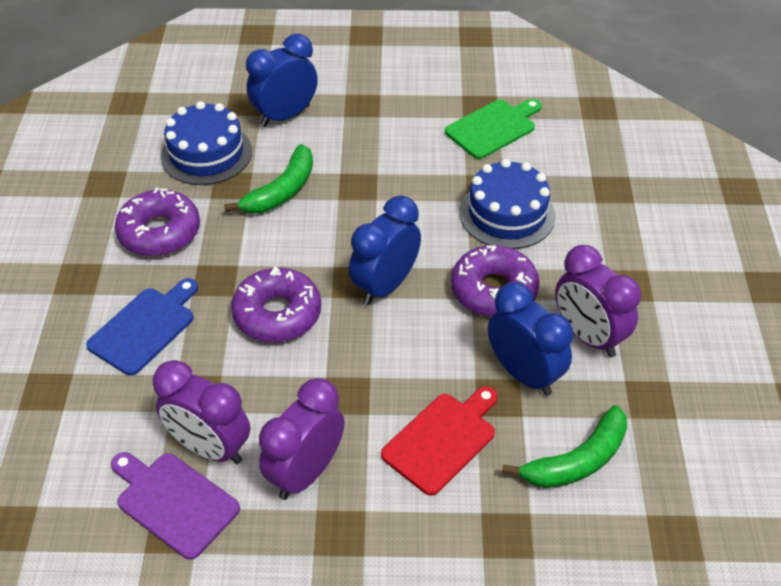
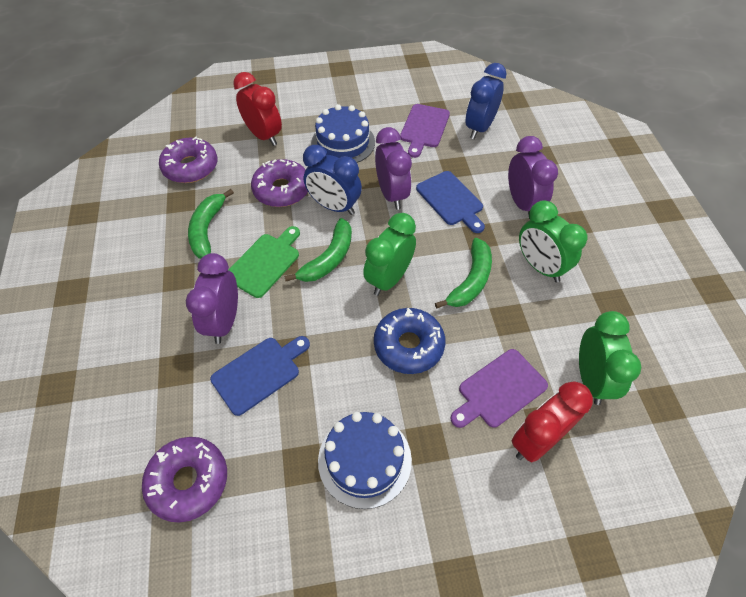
blue clock: 3 -> 2
blue cutting board: 1 -> 2
blue donut: 0 -> 1
green banana: 2 -> 3
green clock: 0 -> 3
purple cutting board: 1 -> 2
red clock: 0 -> 2
red cutting board: 1 -> 0

